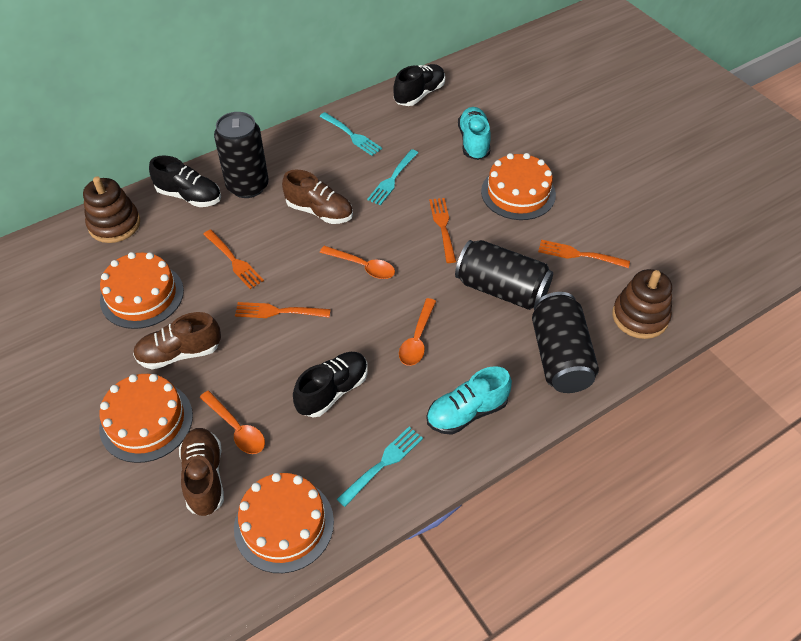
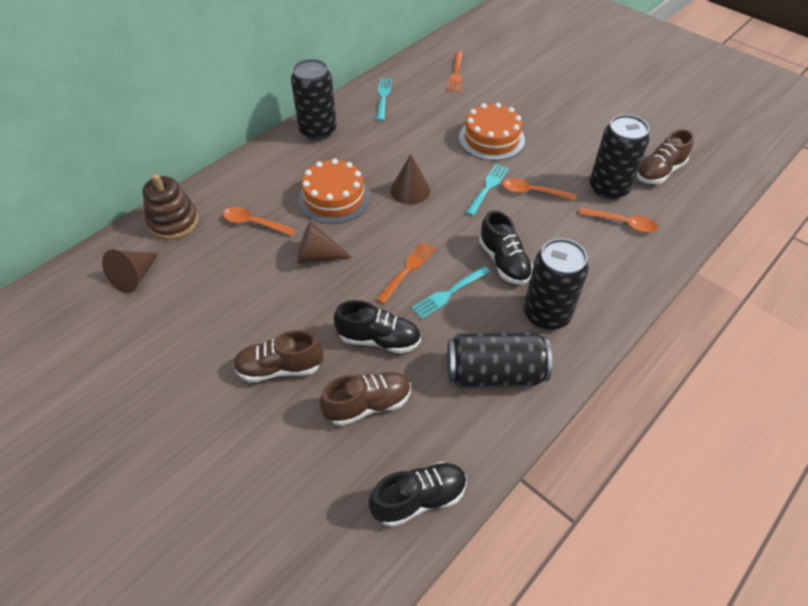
black can: 3 -> 4
brown cone: 0 -> 3
brown stacking toy: 2 -> 1
orange cake: 4 -> 2
orange fork: 4 -> 2
turquoise shoe: 2 -> 0

